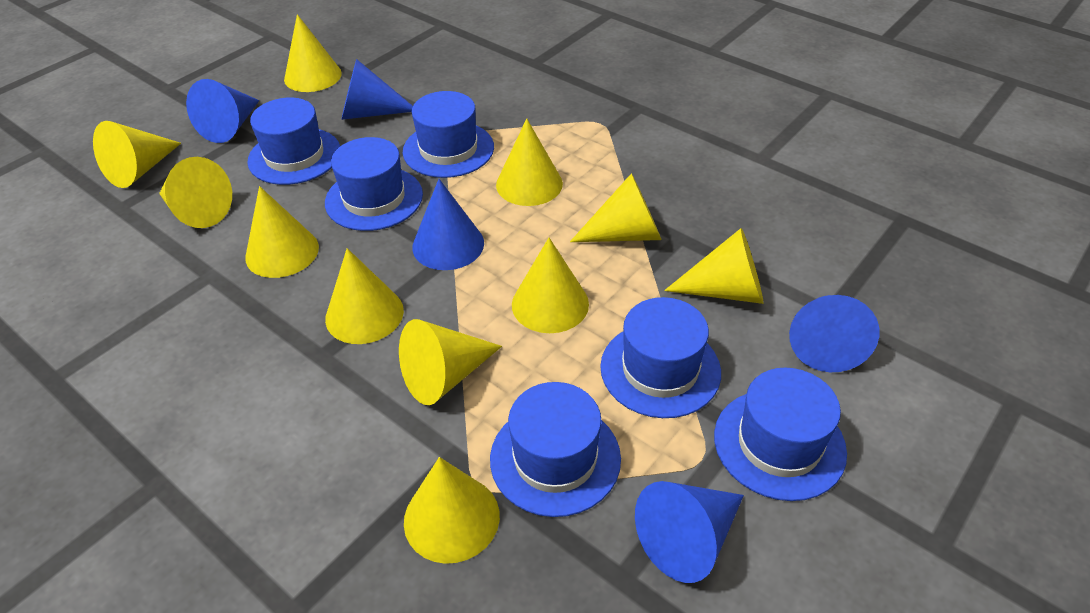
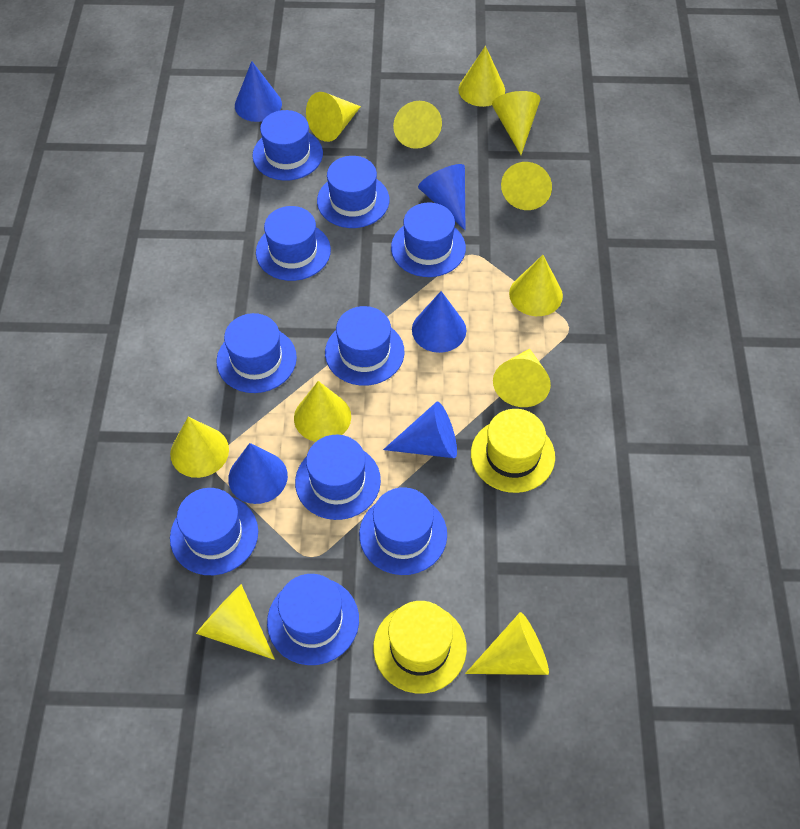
blue hat: 6 -> 10
yellow hat: 0 -> 2

